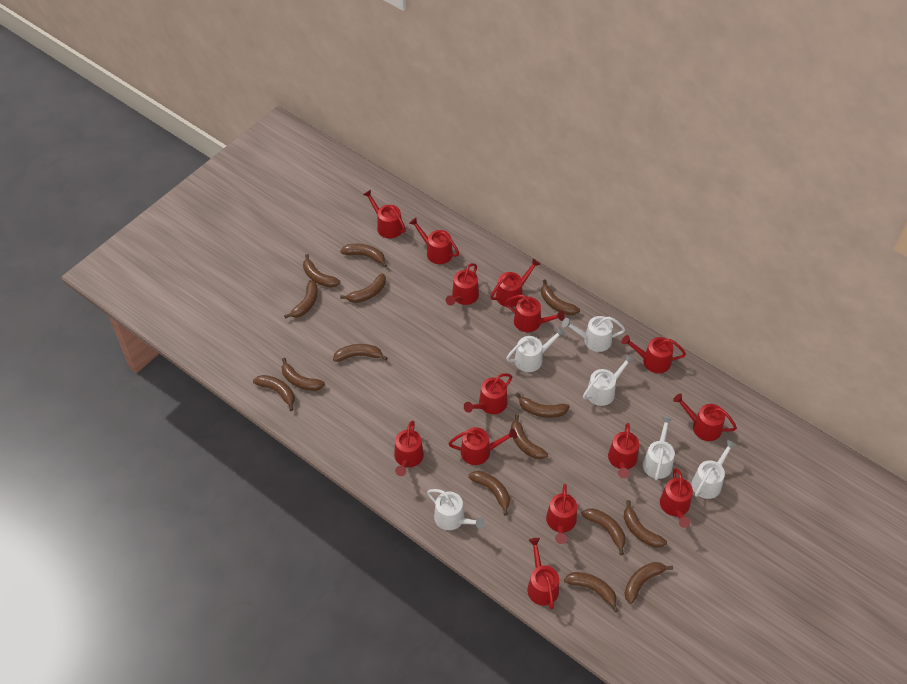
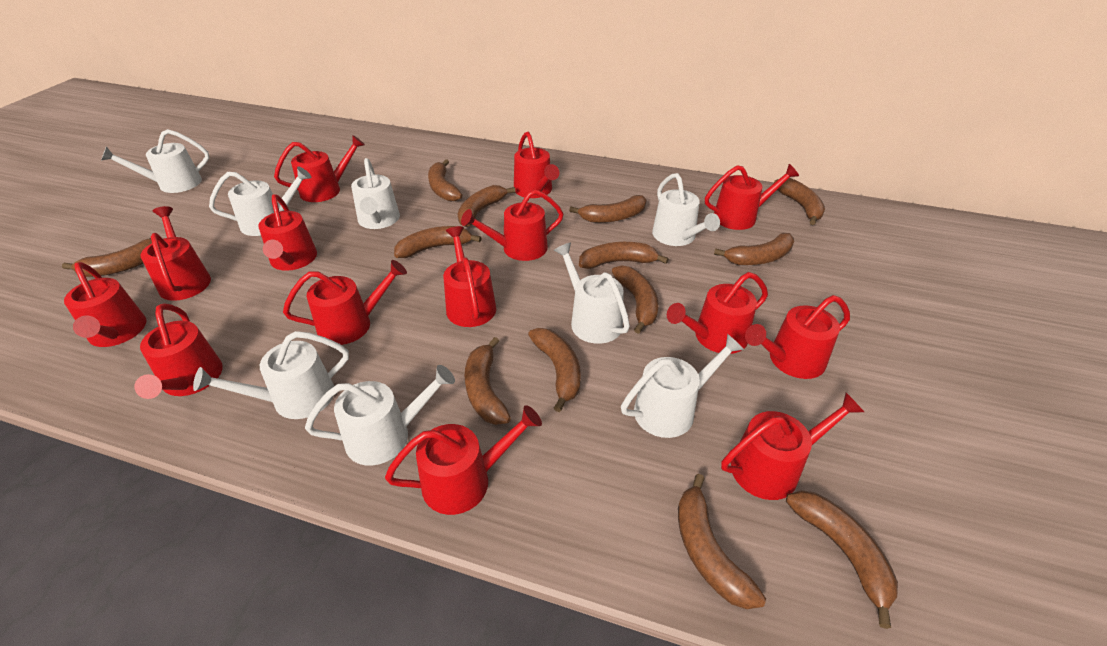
brown banana: 15 -> 13
white watering can: 6 -> 8

